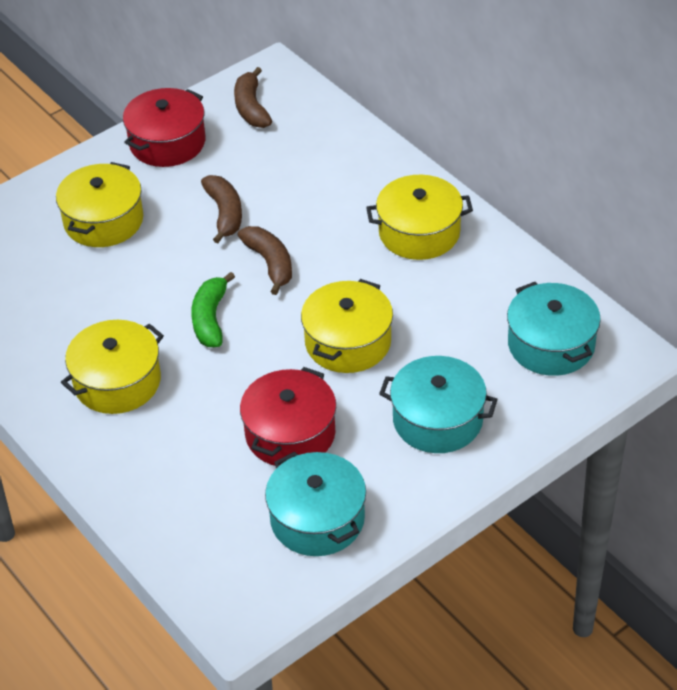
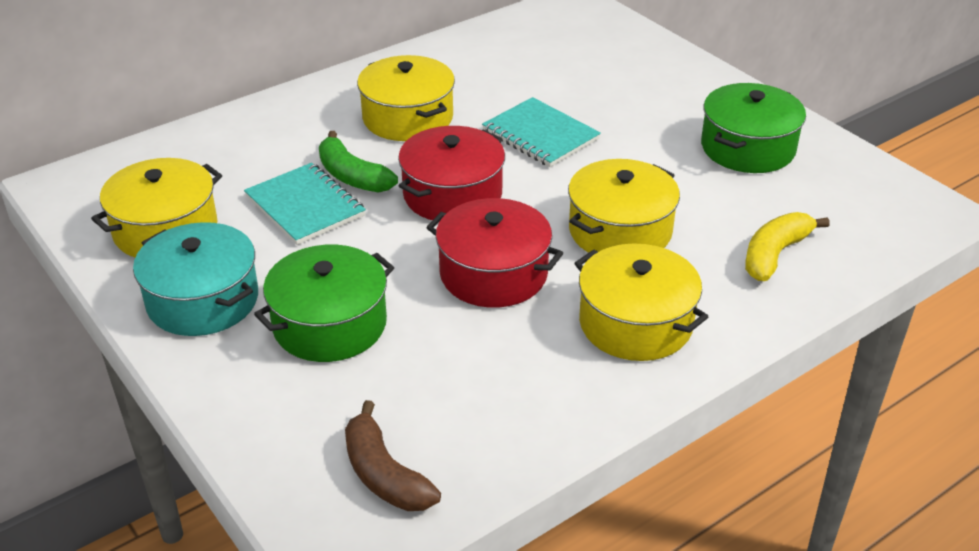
brown banana: 3 -> 1
green pot: 0 -> 2
turquoise notebook: 0 -> 2
turquoise pot: 3 -> 1
yellow banana: 0 -> 1

